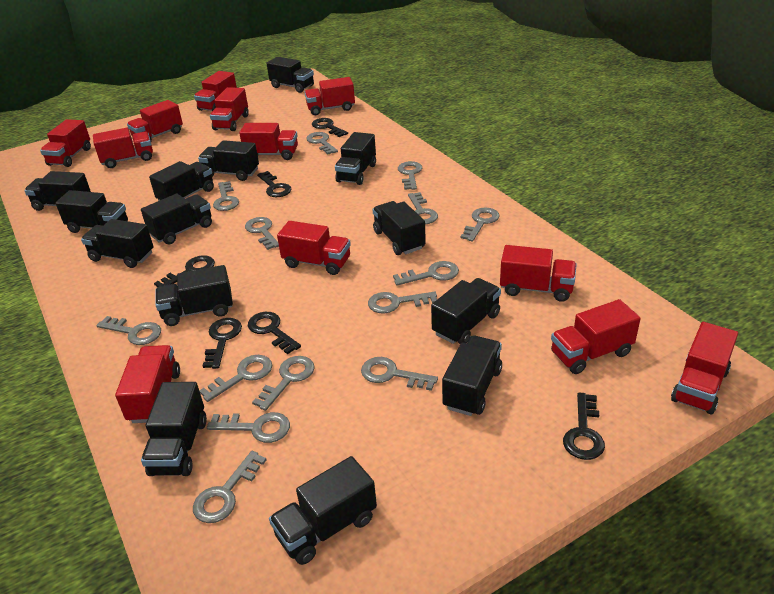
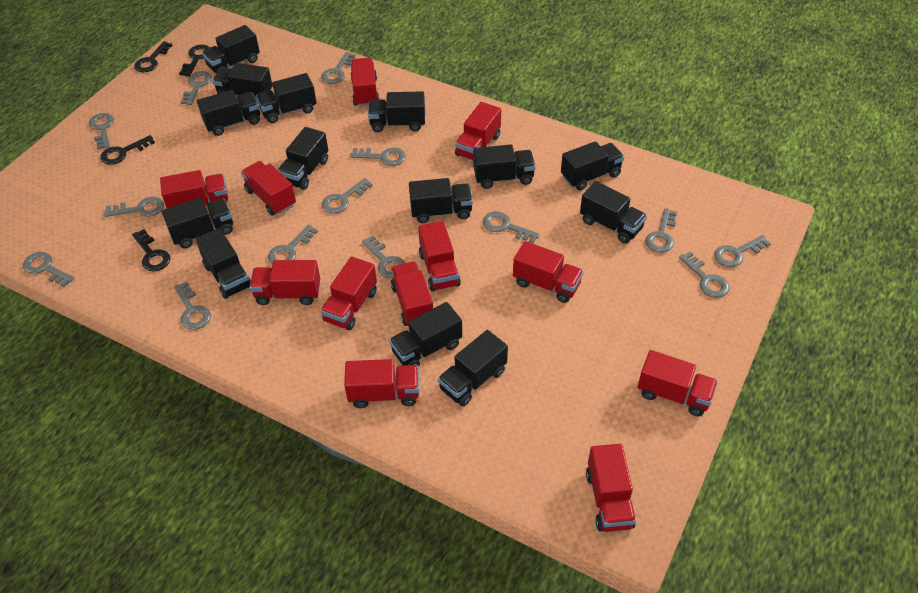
black key: 6 -> 4

